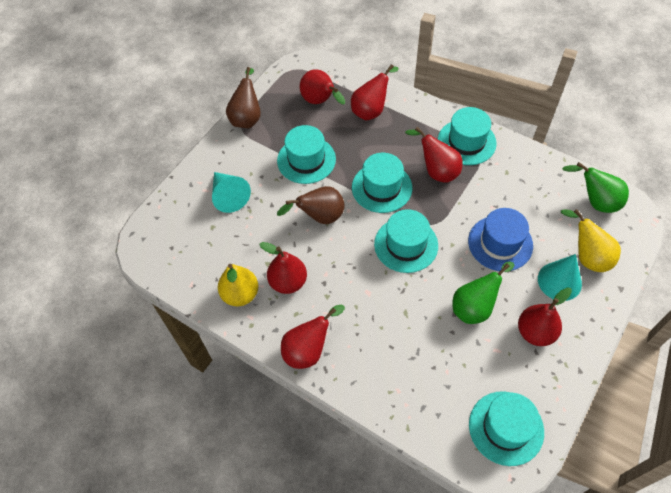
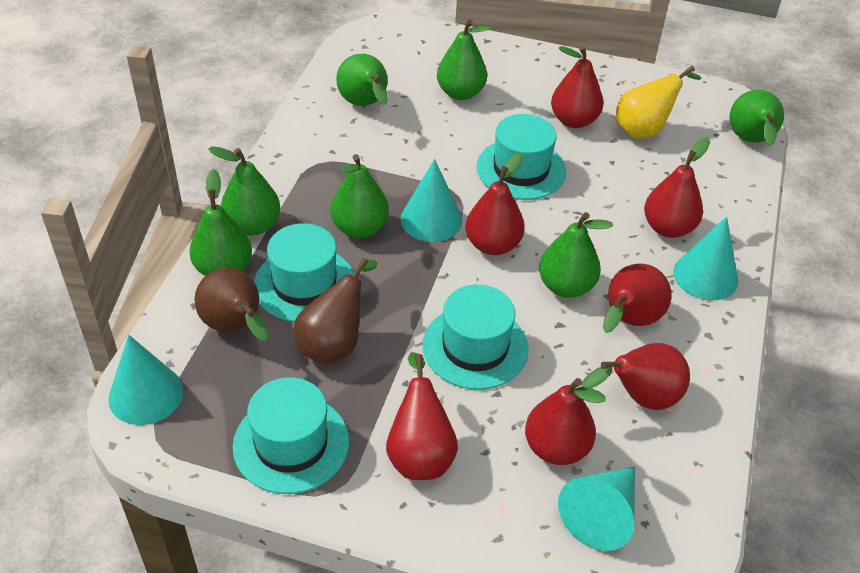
blue hat: 1 -> 0
green pear: 2 -> 7
red pear: 6 -> 7
turquoise cone: 2 -> 4
turquoise hat: 5 -> 4
yellow pear: 2 -> 1

